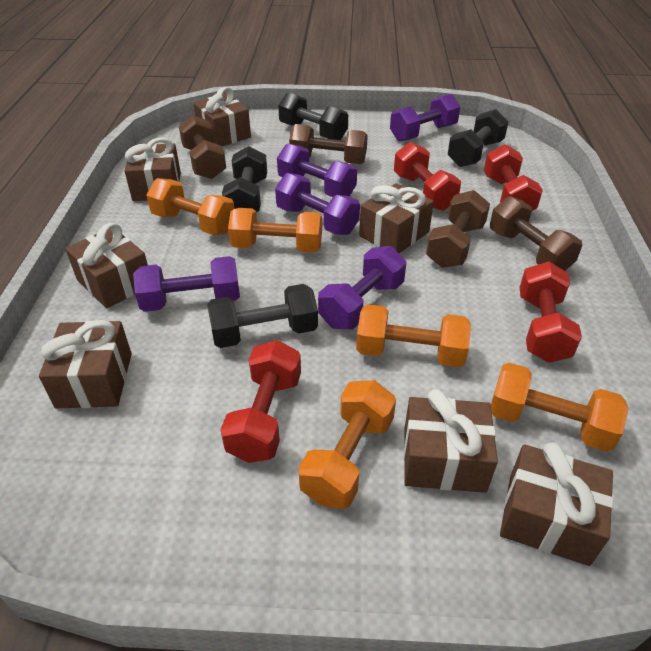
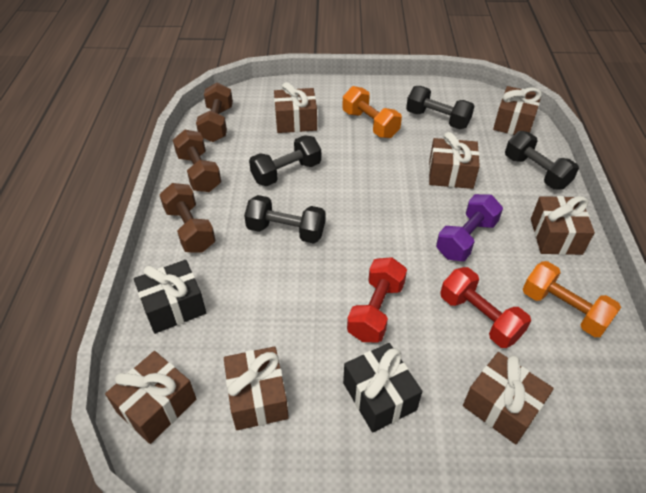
black gift: 0 -> 2
brown dumbbell: 4 -> 3
orange dumbbell: 5 -> 2
purple dumbbell: 5 -> 1
red dumbbell: 4 -> 2

